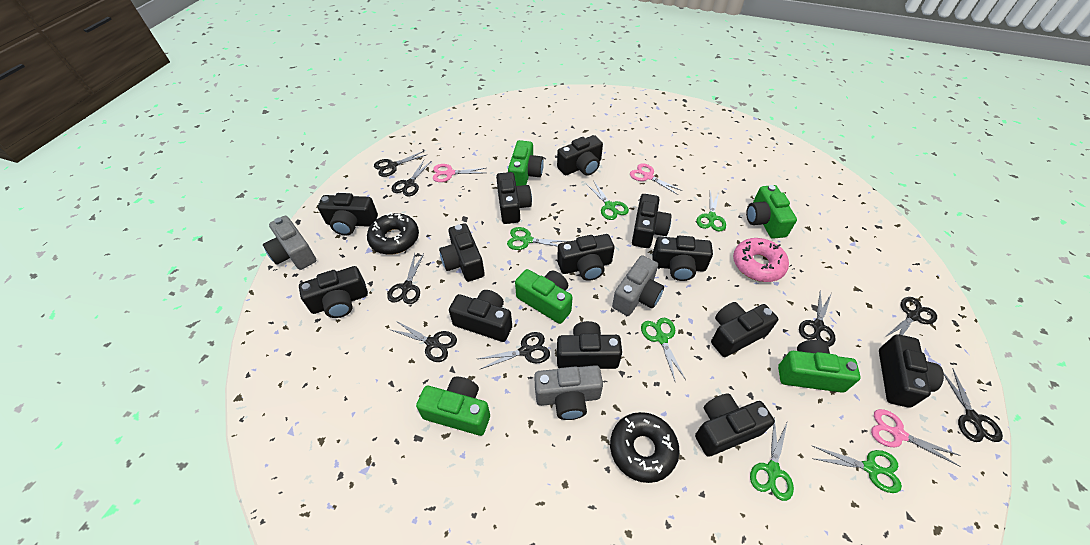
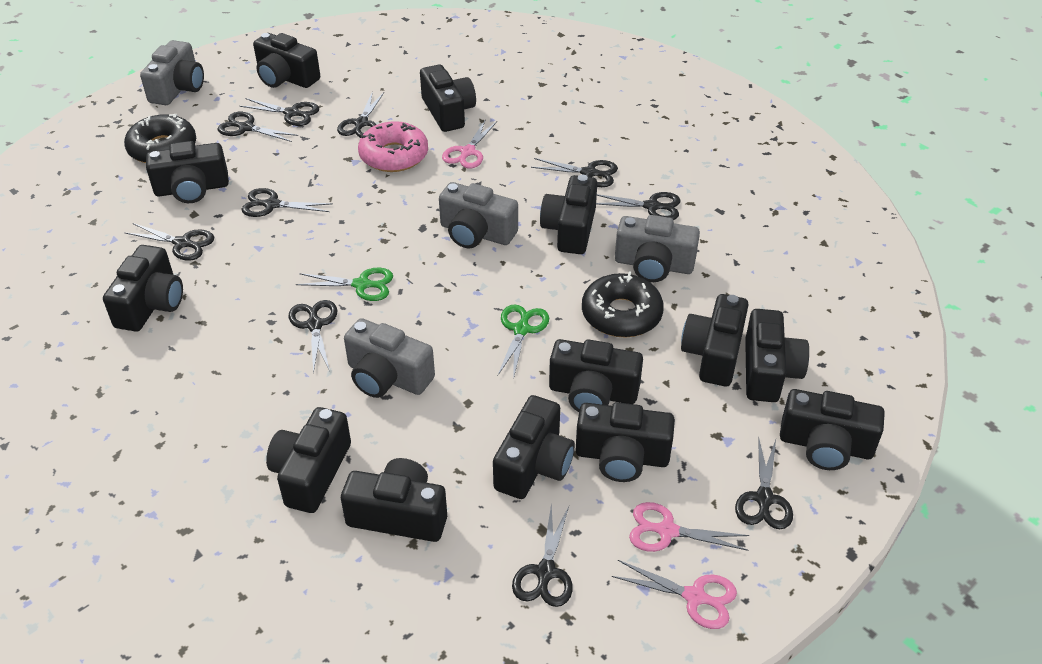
black scissors: 8 -> 10
green camera: 5 -> 0
green scissors: 6 -> 2
grey camera: 3 -> 4

